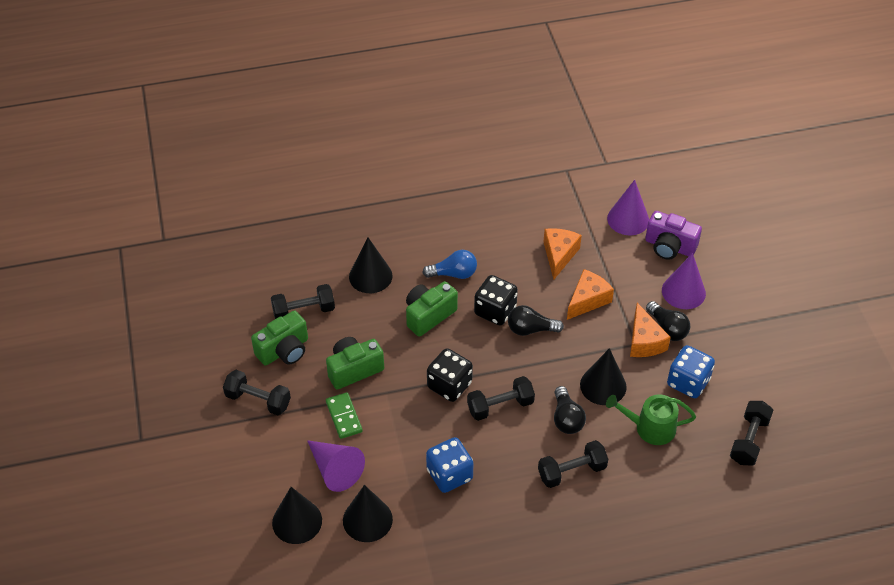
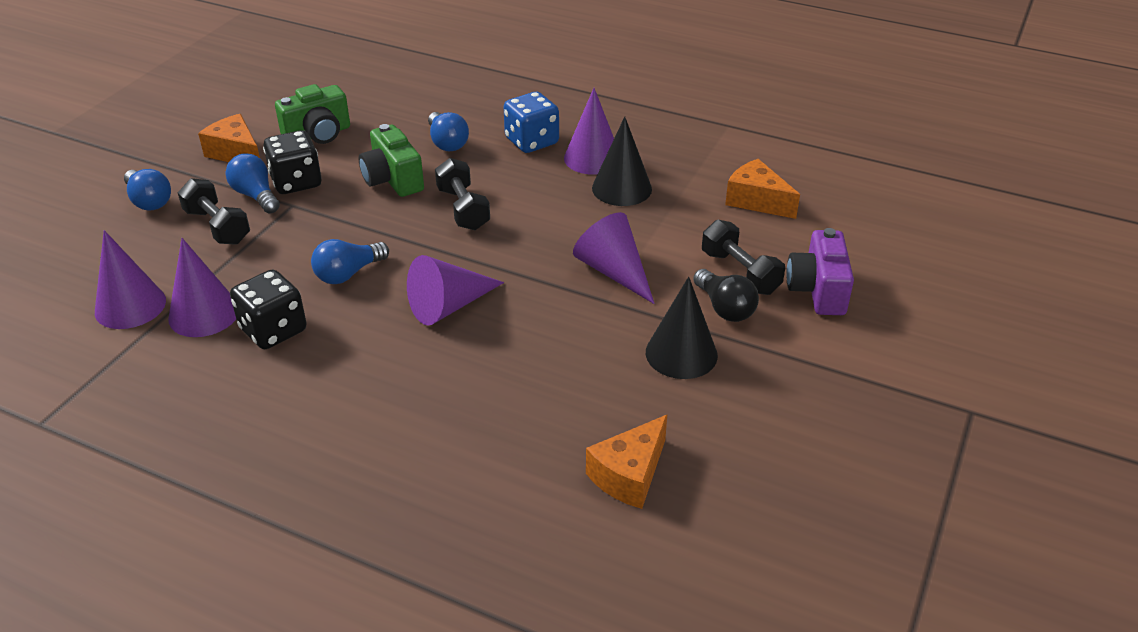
black cone: 4 -> 2
black dumbbell: 5 -> 3
black light bulb: 3 -> 1
blue dice: 2 -> 1
blue light bulb: 1 -> 4
green camera: 3 -> 2
green domino: 1 -> 0
green watering can: 1 -> 0
purple cone: 3 -> 5

